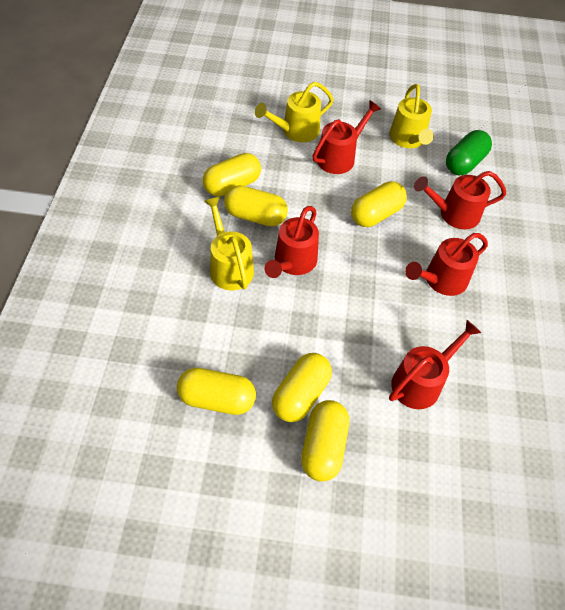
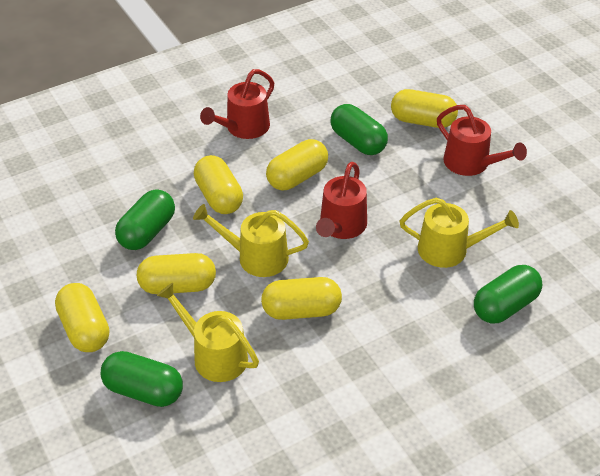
green capsule: 1 -> 4
red watering can: 5 -> 3

